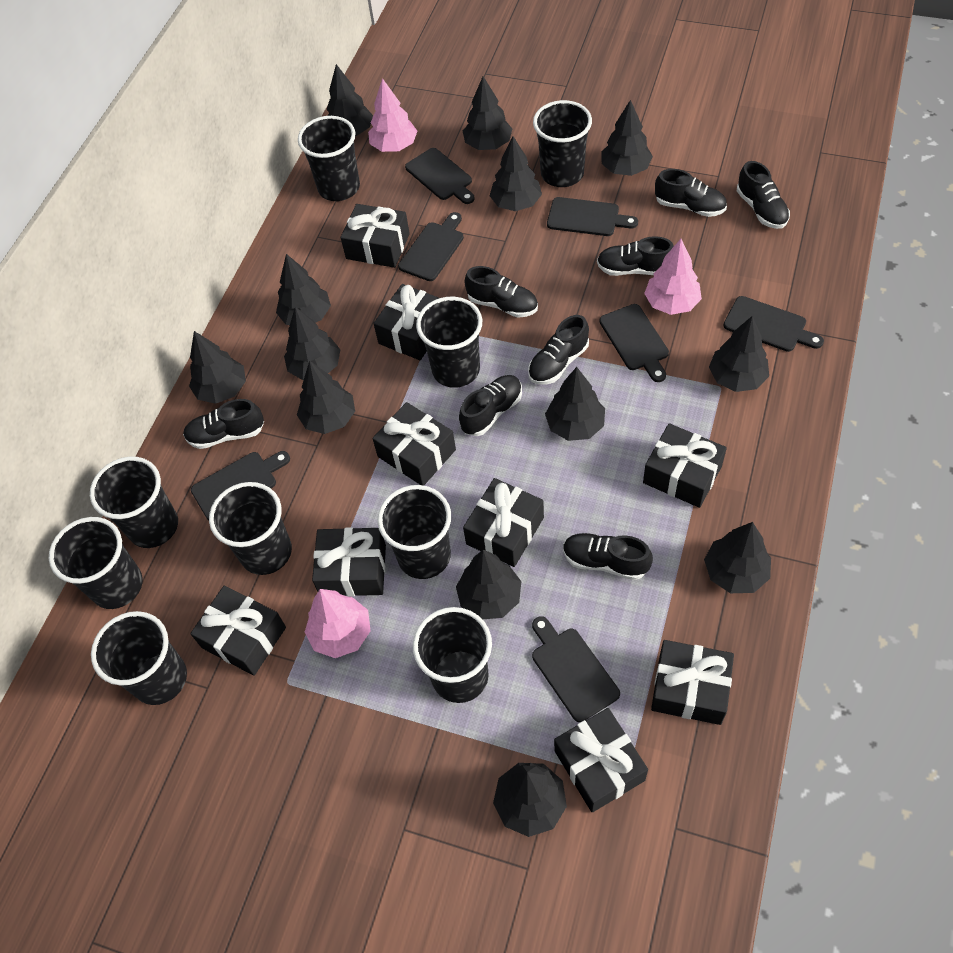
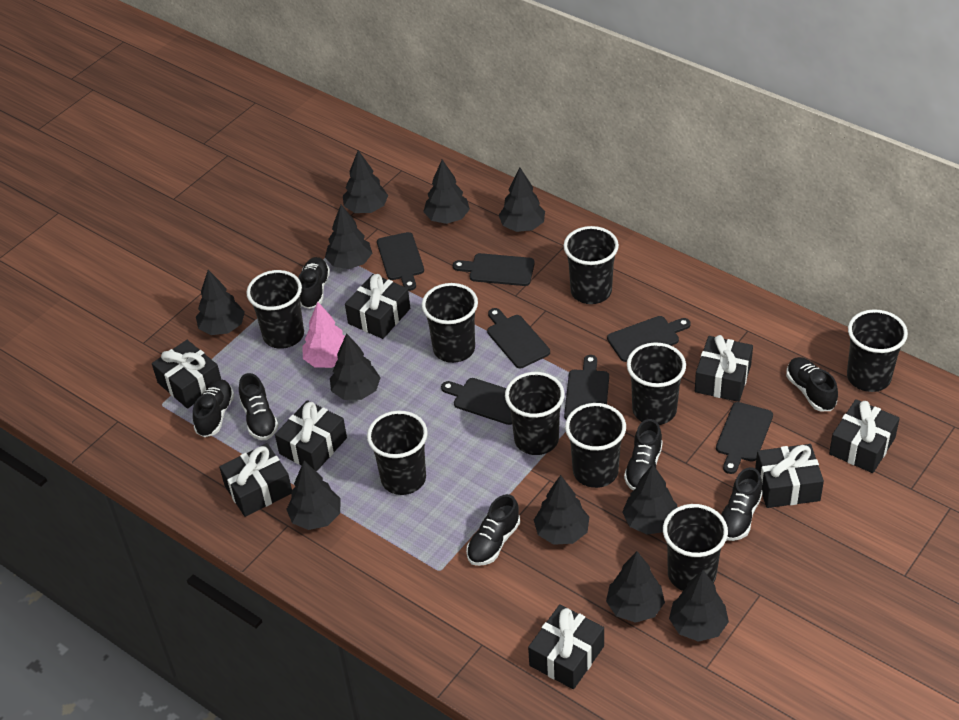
black gift: 9 -> 8
black shoe: 8 -> 7
black tree: 13 -> 11
pink tree: 3 -> 1

